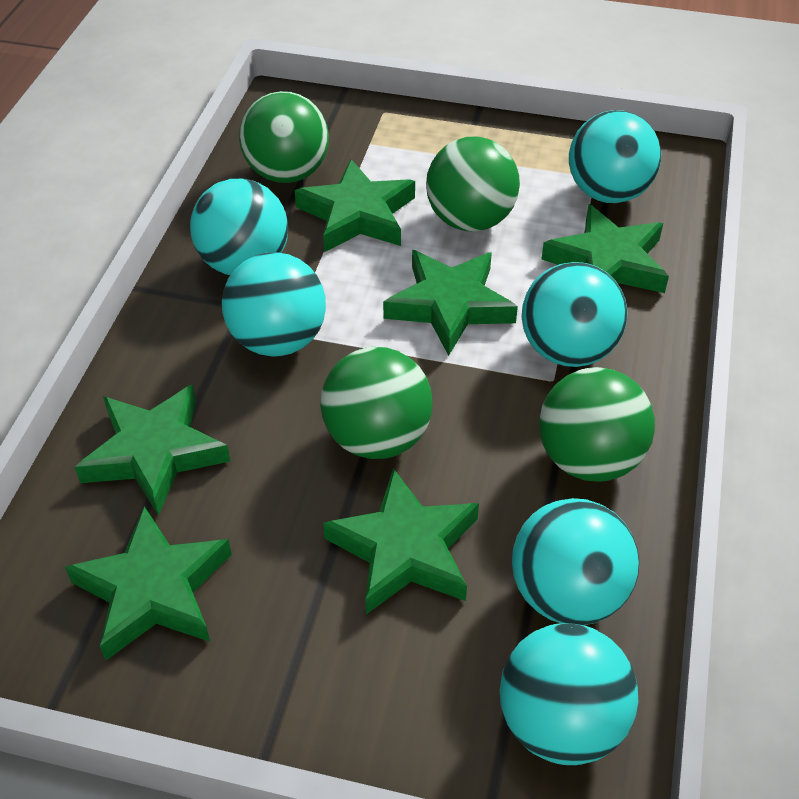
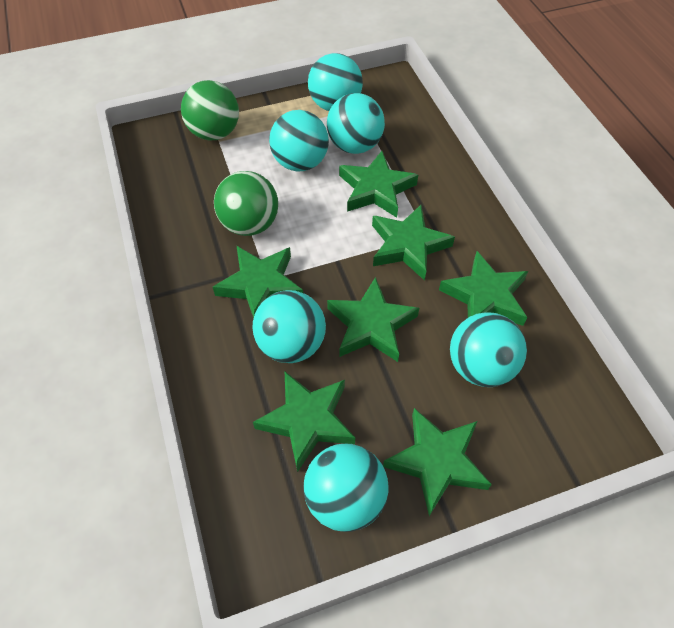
green ball: 4 -> 2
green star: 6 -> 7

